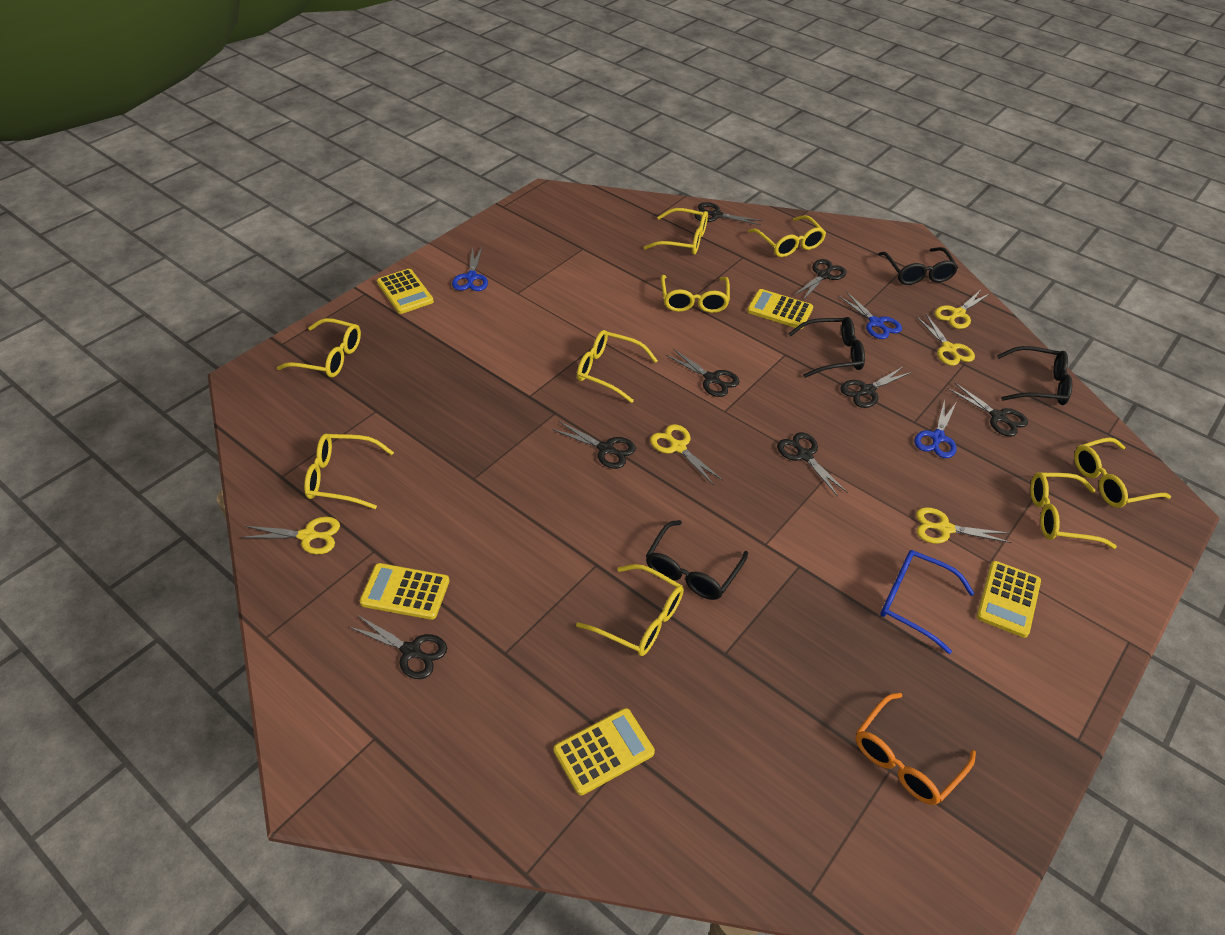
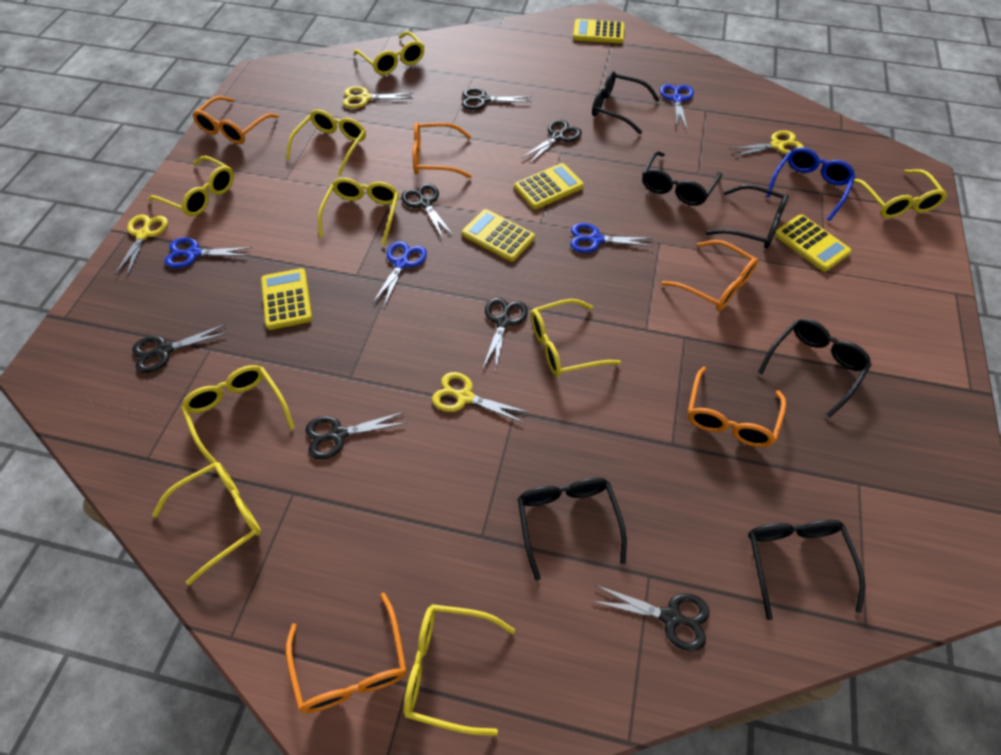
black glasses: 4 -> 6
black scissors: 8 -> 7
blue scissors: 3 -> 4
orange glasses: 1 -> 5
yellow scissors: 5 -> 4

